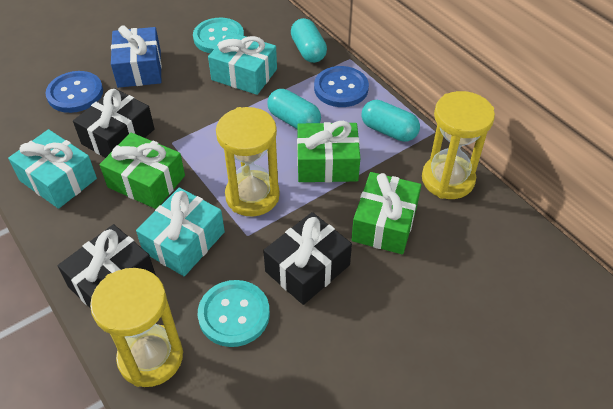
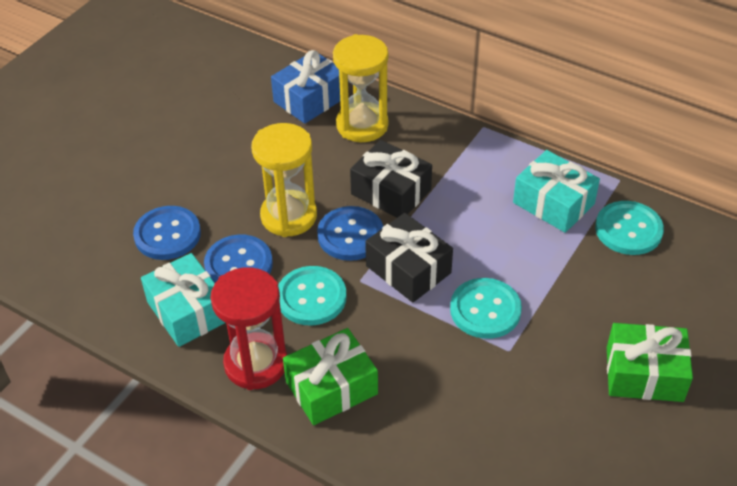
black gift: 3 -> 2
blue button: 2 -> 3
green gift: 3 -> 2
red hourglass: 0 -> 1
turquoise button: 2 -> 3
turquoise capsule: 3 -> 0
turquoise gift: 3 -> 2
yellow hourglass: 3 -> 2

